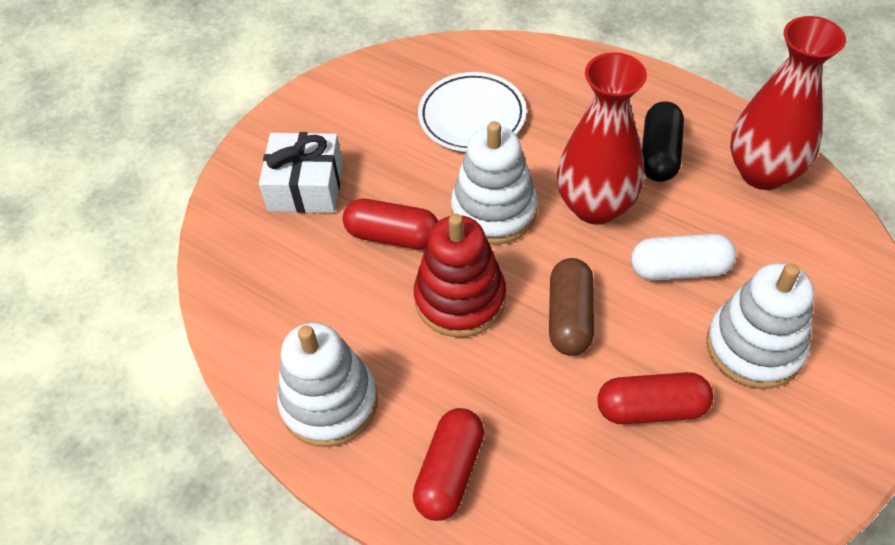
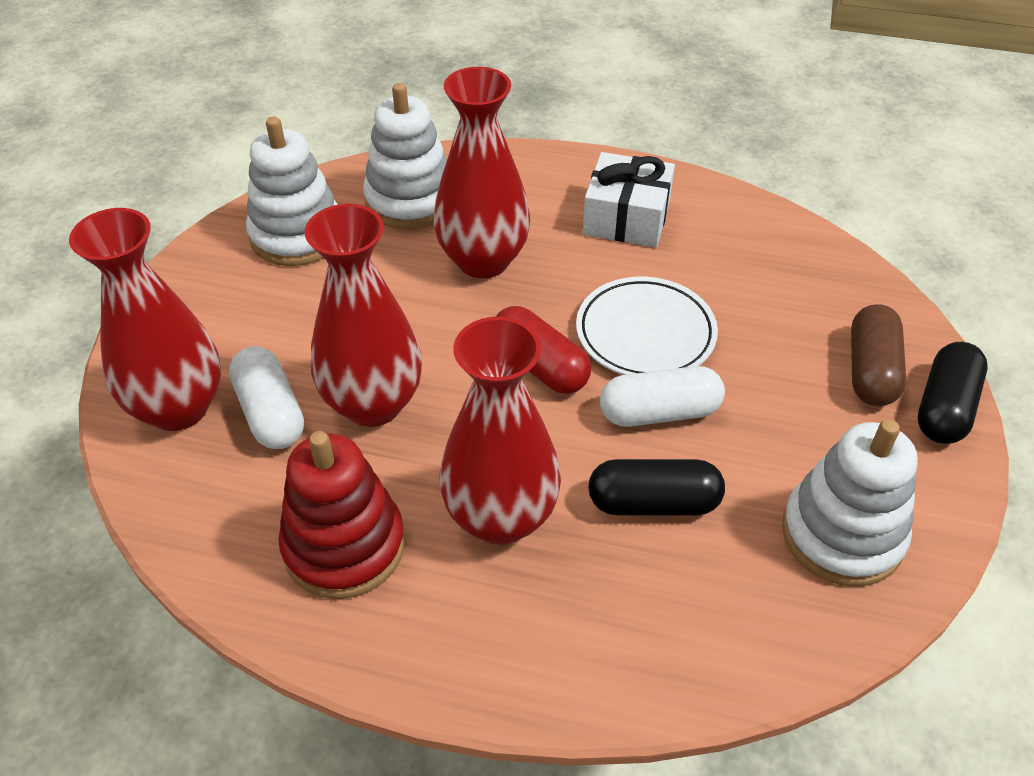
black capsule: 1 -> 2
red capsule: 3 -> 1
red vase: 2 -> 4
white capsule: 1 -> 2

